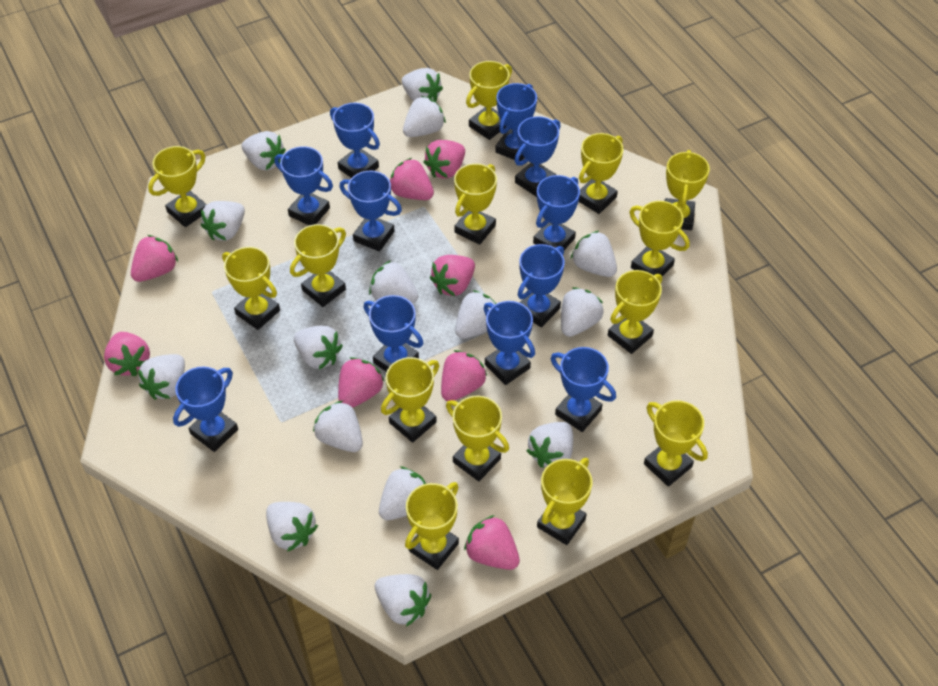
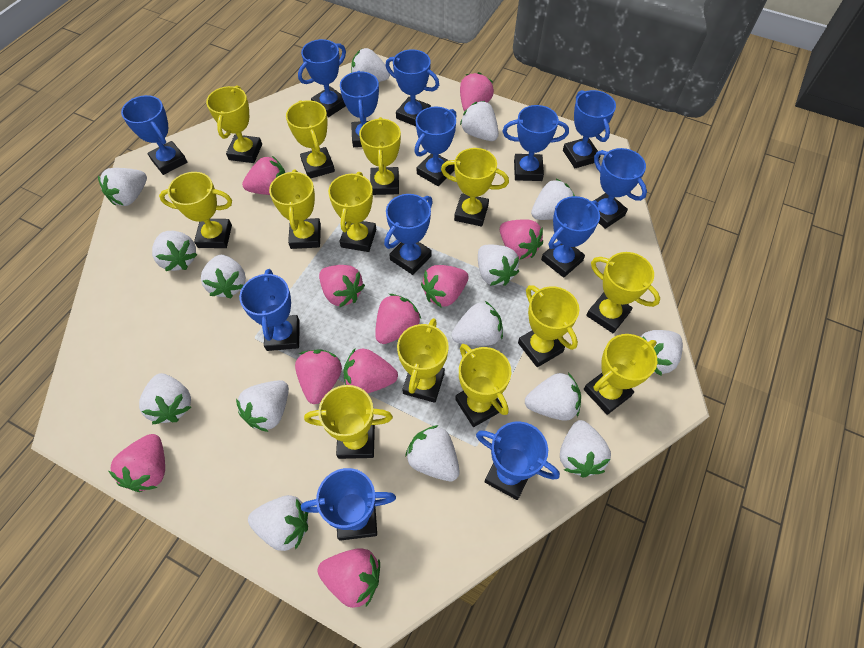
blue trophy: 11 -> 13
pink strawberry: 8 -> 10
yellow trophy: 14 -> 13

